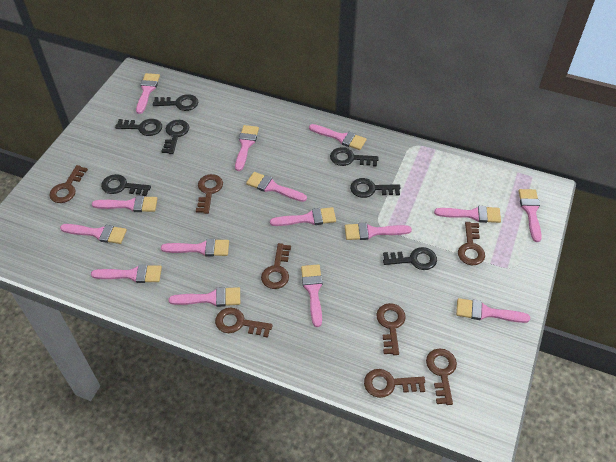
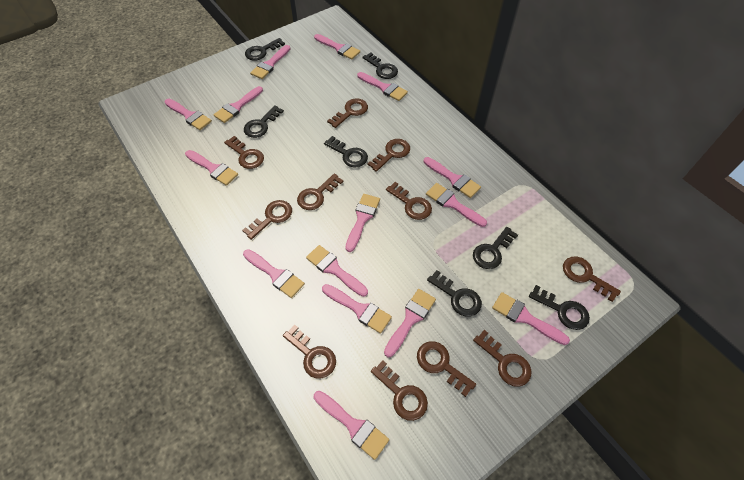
brown key: 8 -> 11

